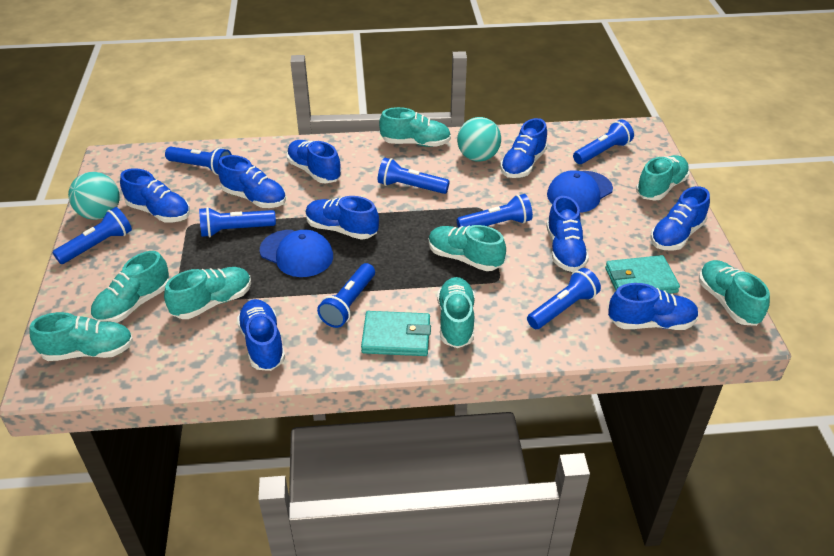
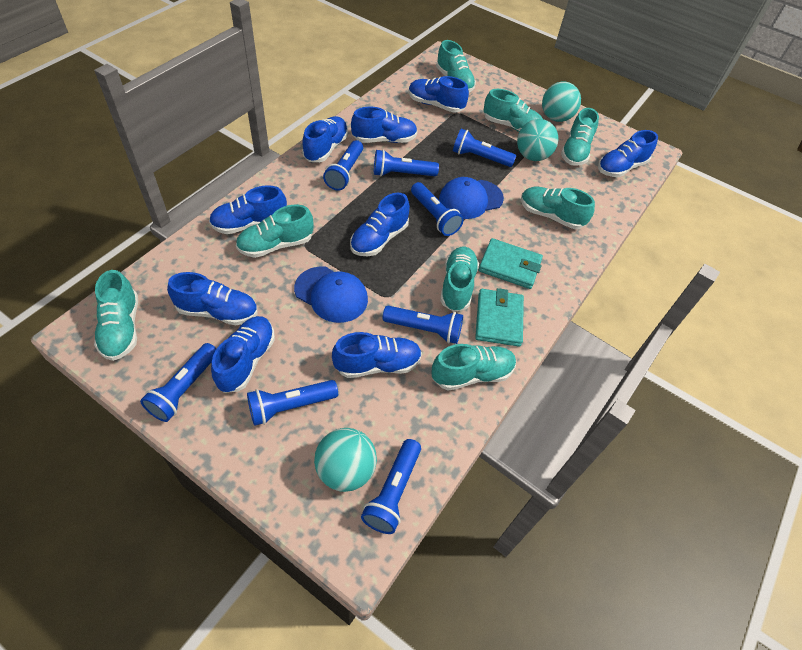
turquoise ball: 2 -> 3

